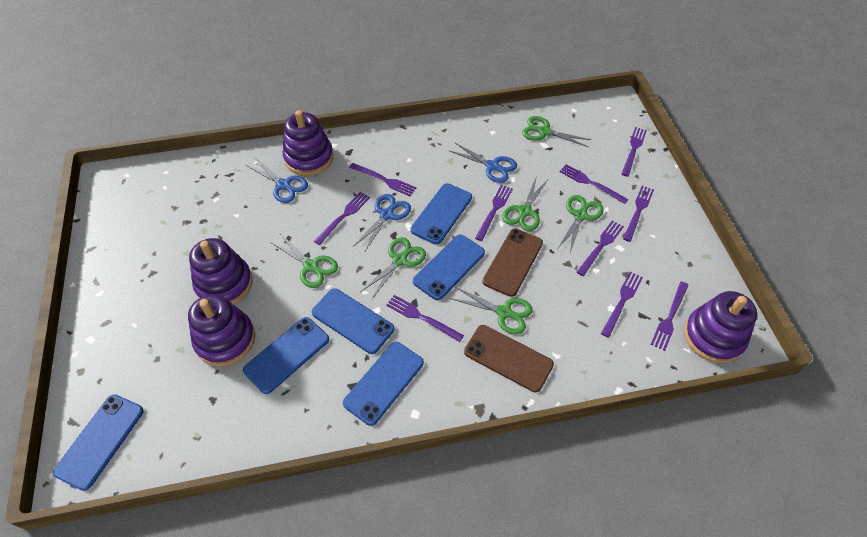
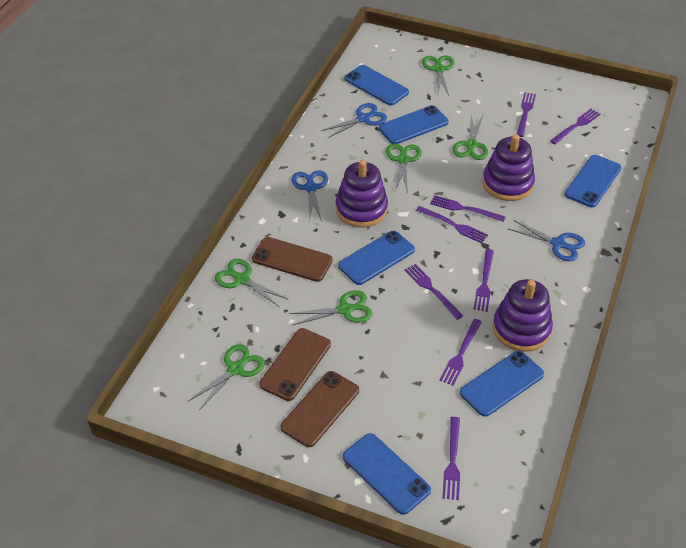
brown phone: 2 -> 3
purple fork: 10 -> 8
purple stacking toy: 4 -> 3

